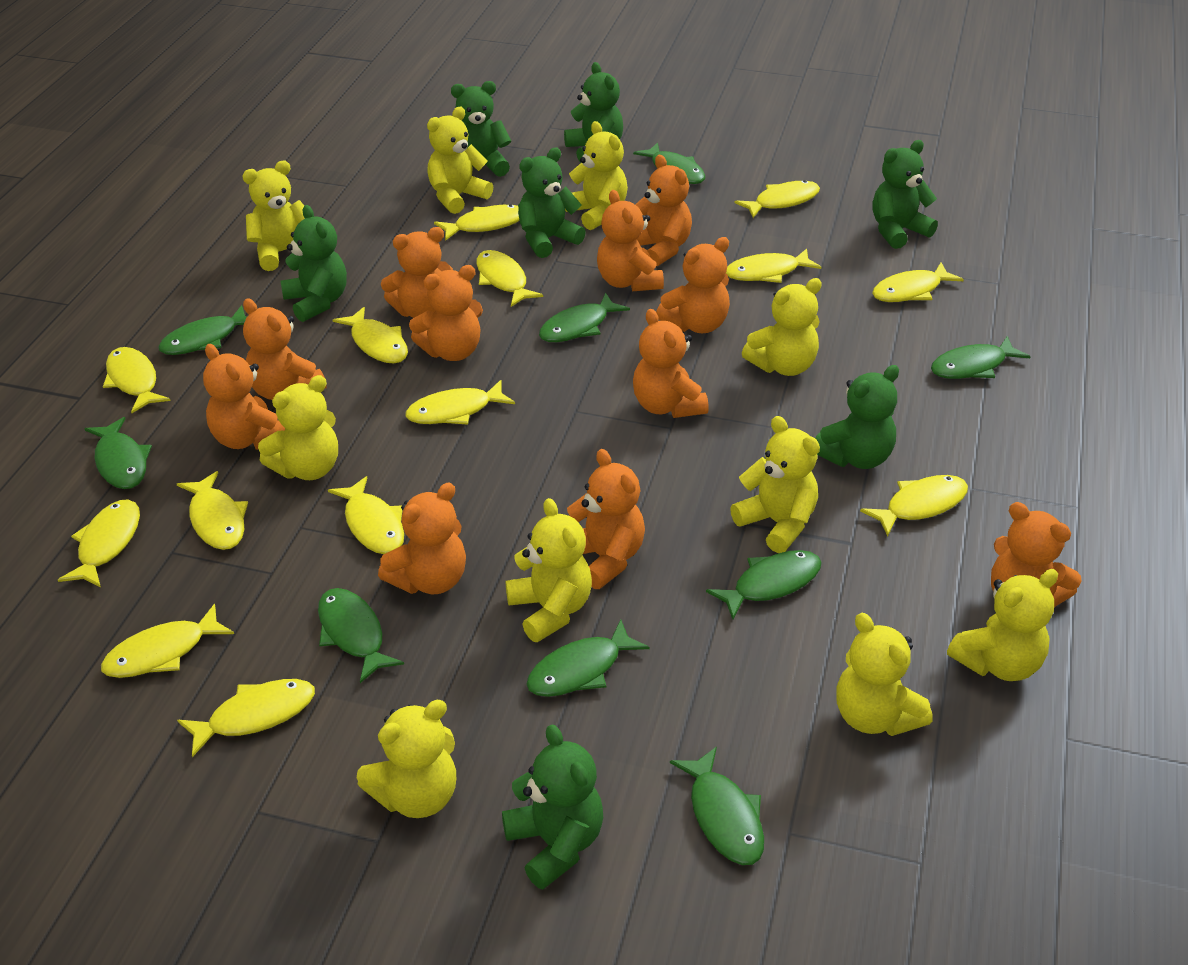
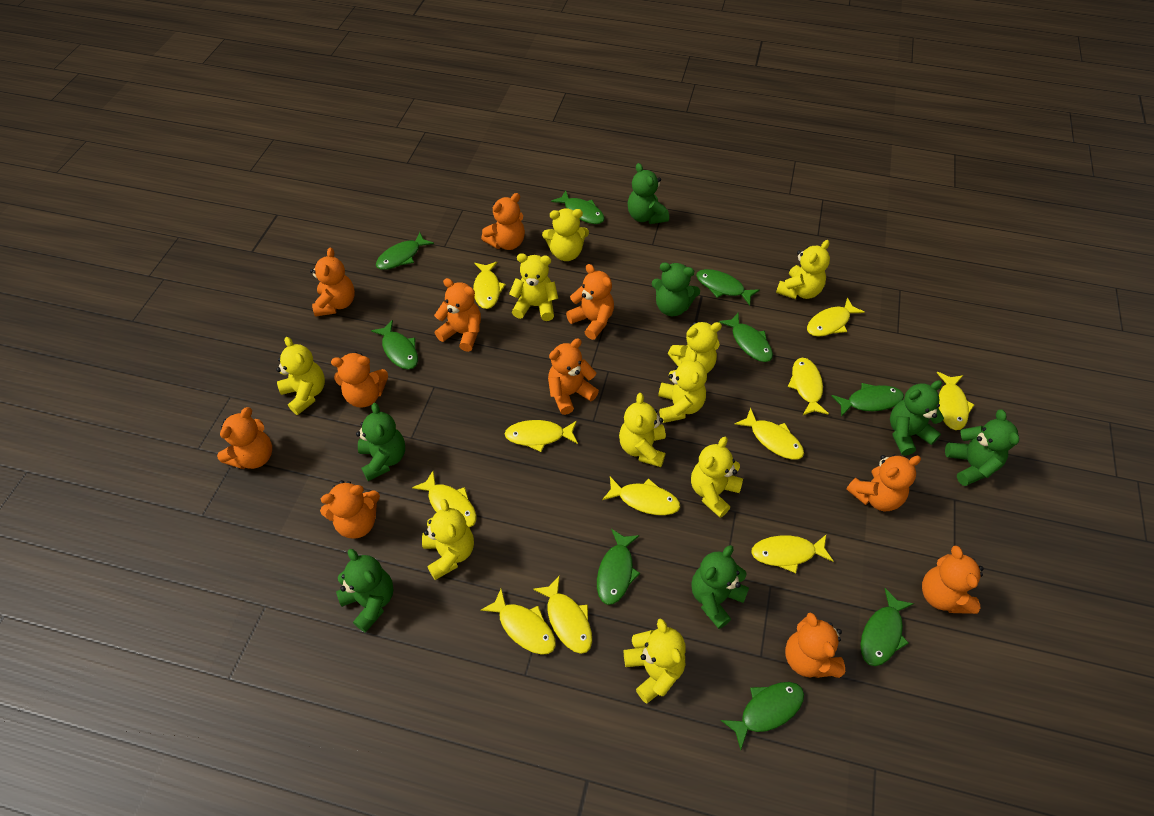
yellow fish: 14 -> 11

